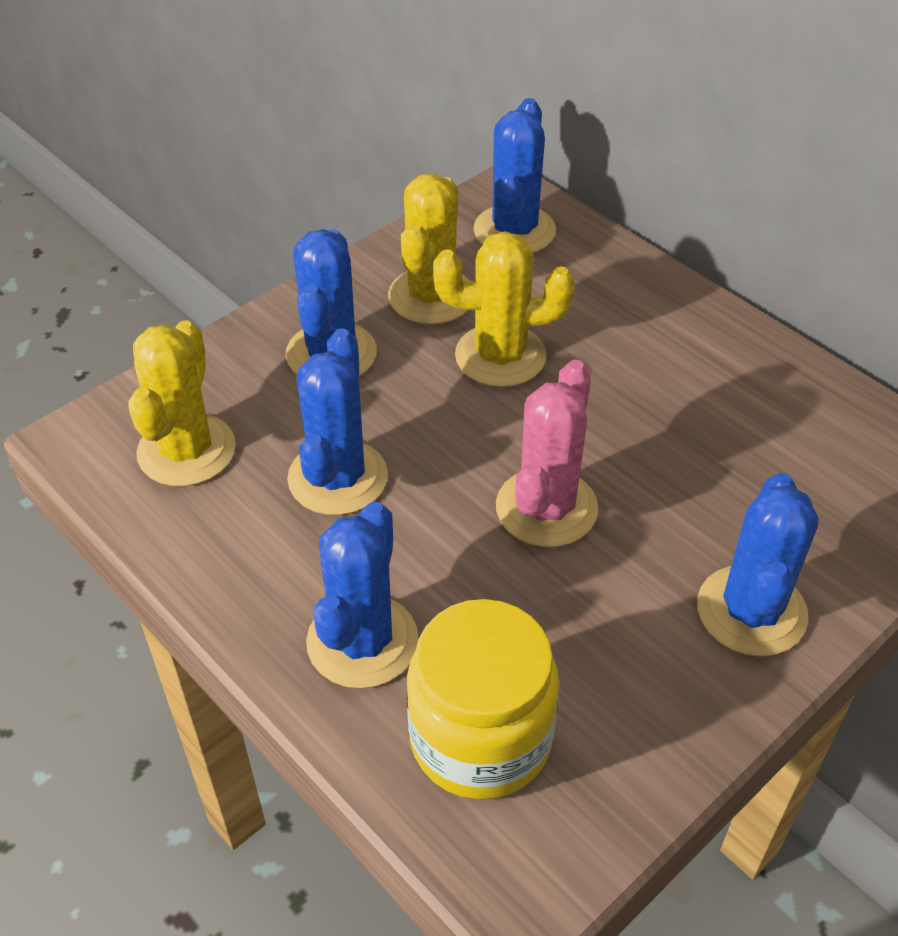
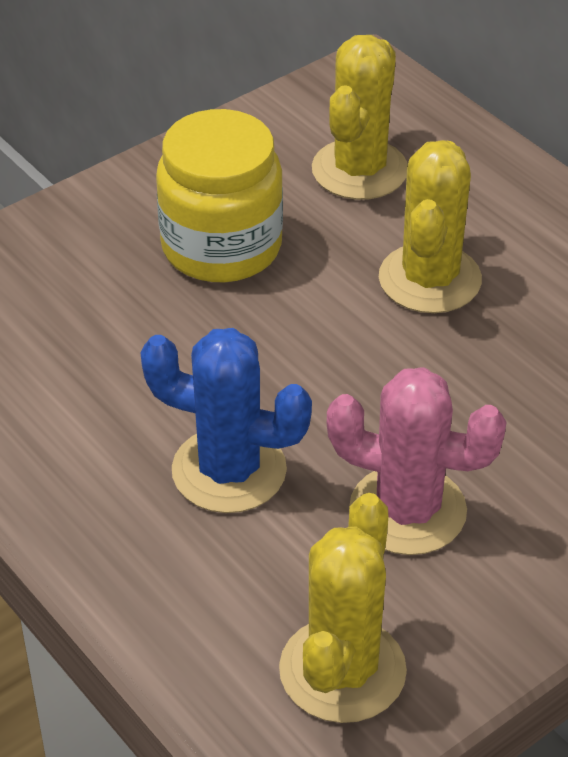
blue cactus: 5 -> 1

